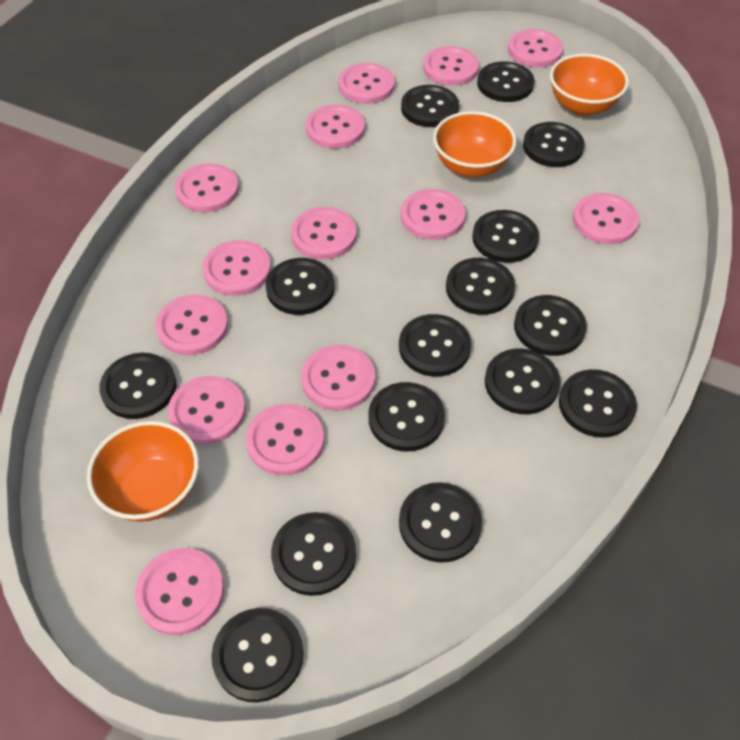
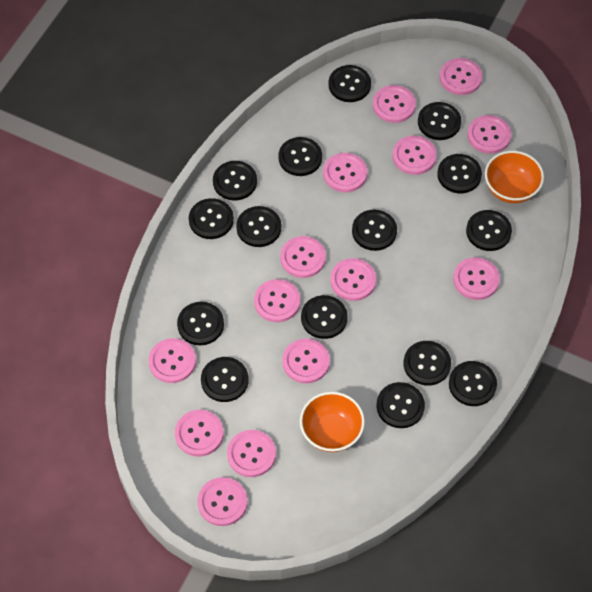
orange bowl: 3 -> 2

